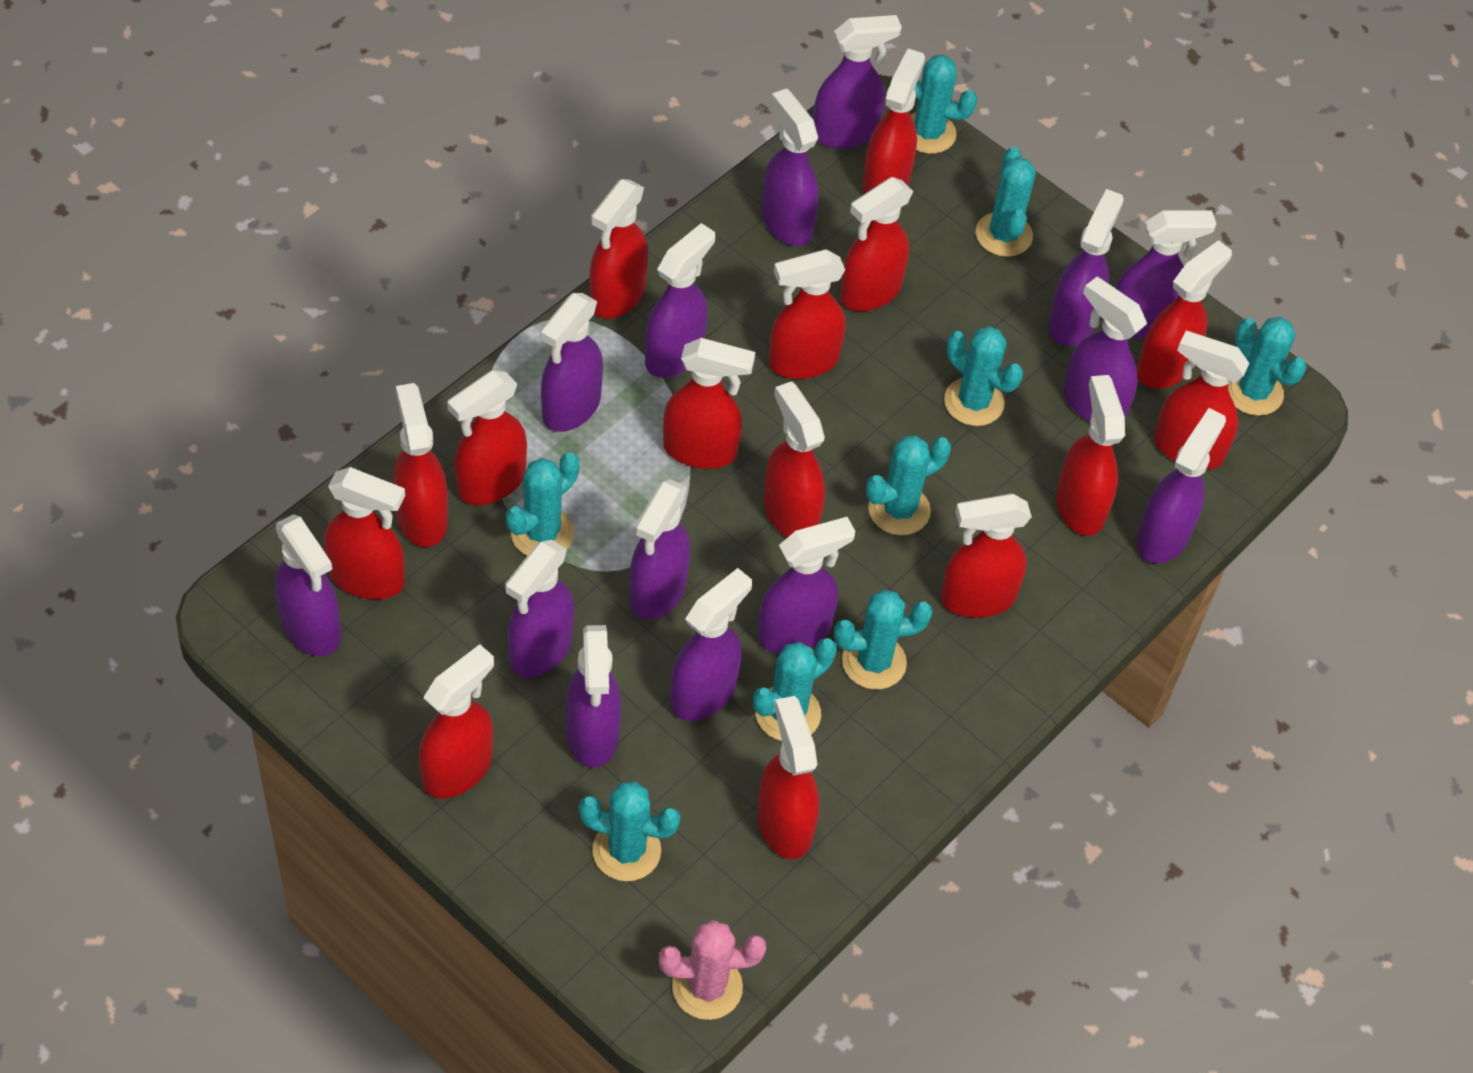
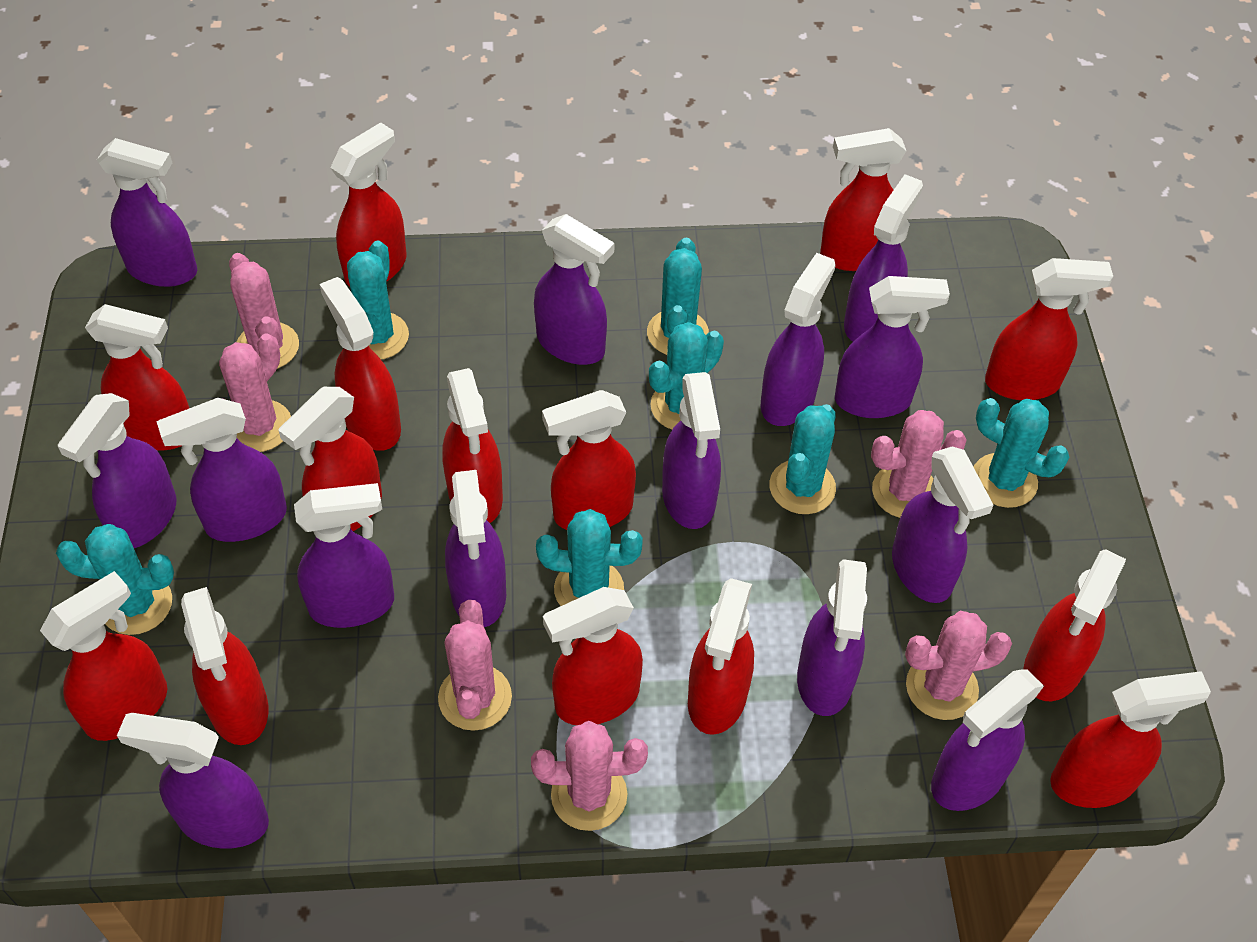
pink cactus: 1 -> 6
red spray bottle: 15 -> 14
turquoise cactus: 9 -> 7

